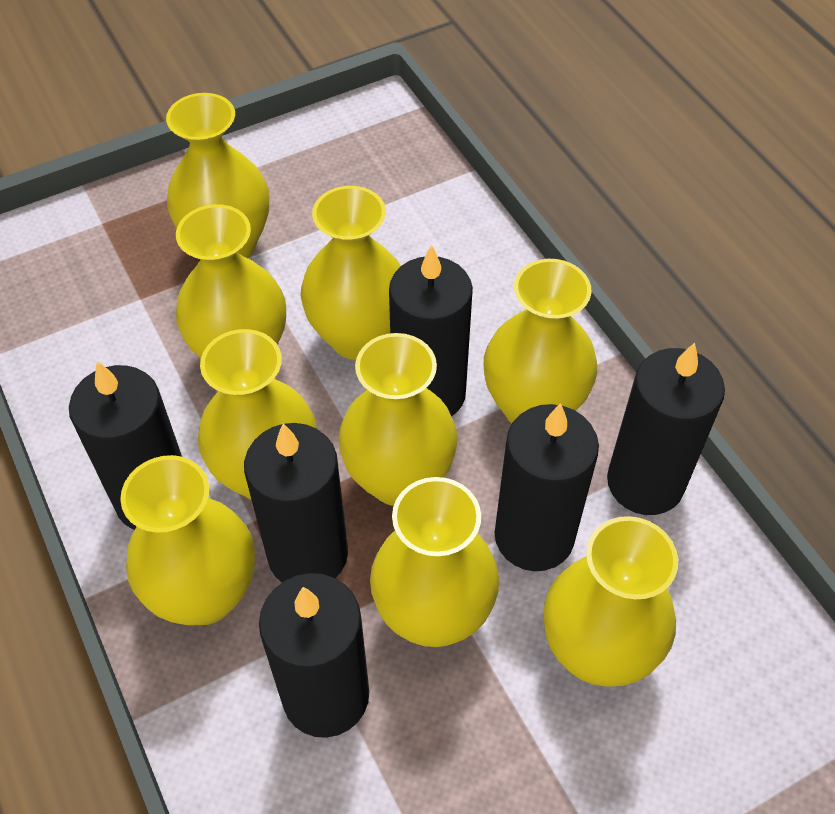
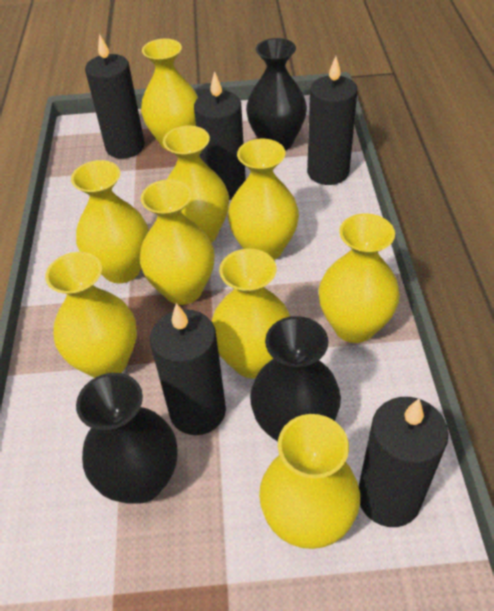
black candle: 6 -> 5
black vase: 0 -> 3

